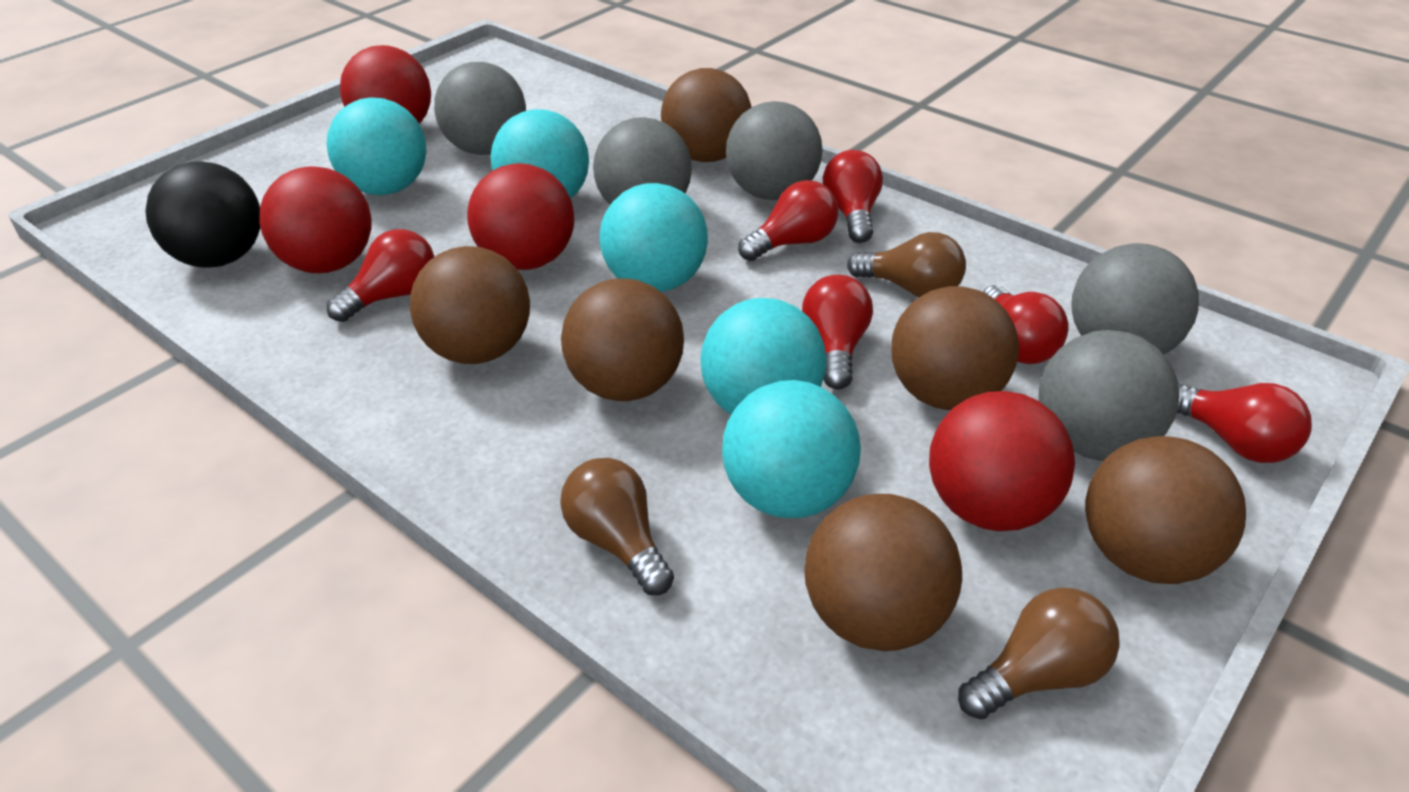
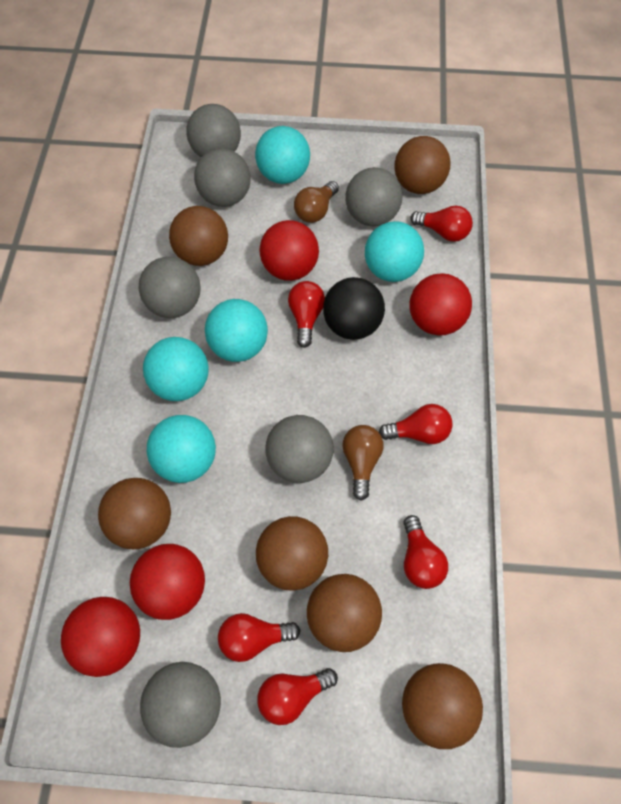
brown light bulb: 3 -> 2
grey ball: 5 -> 6

